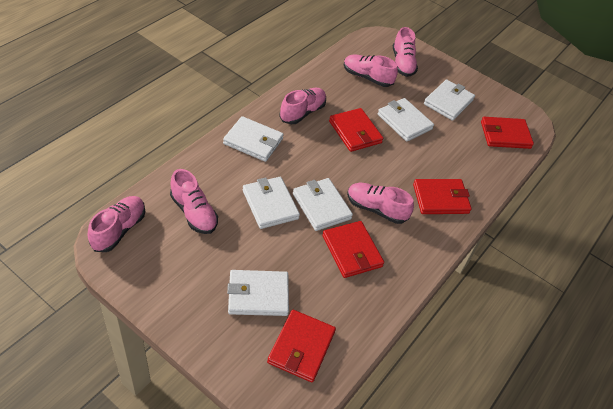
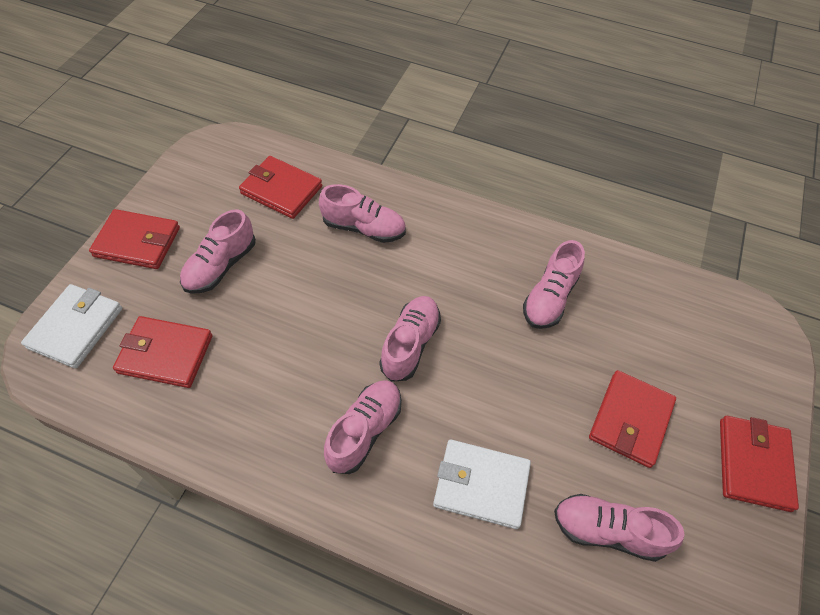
white wallet: 6 -> 2

